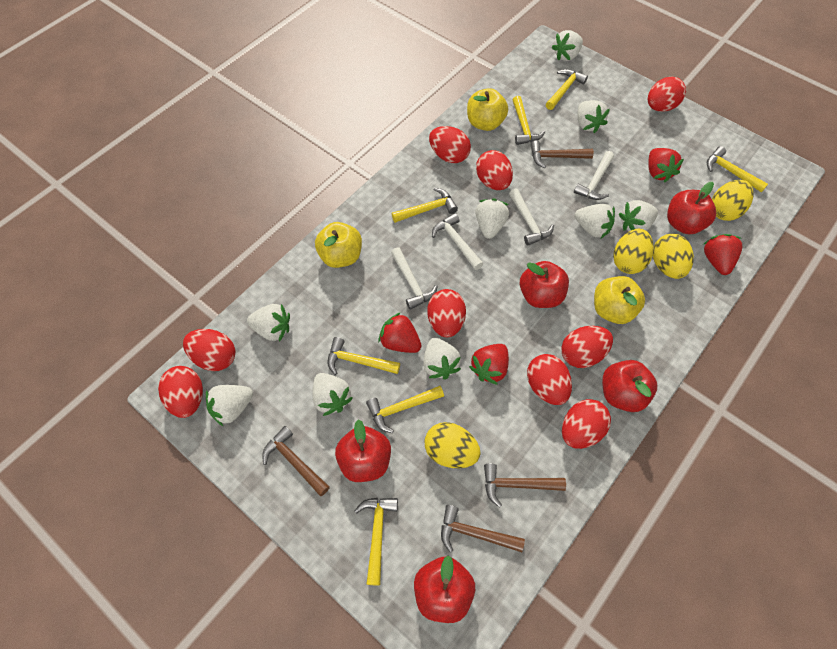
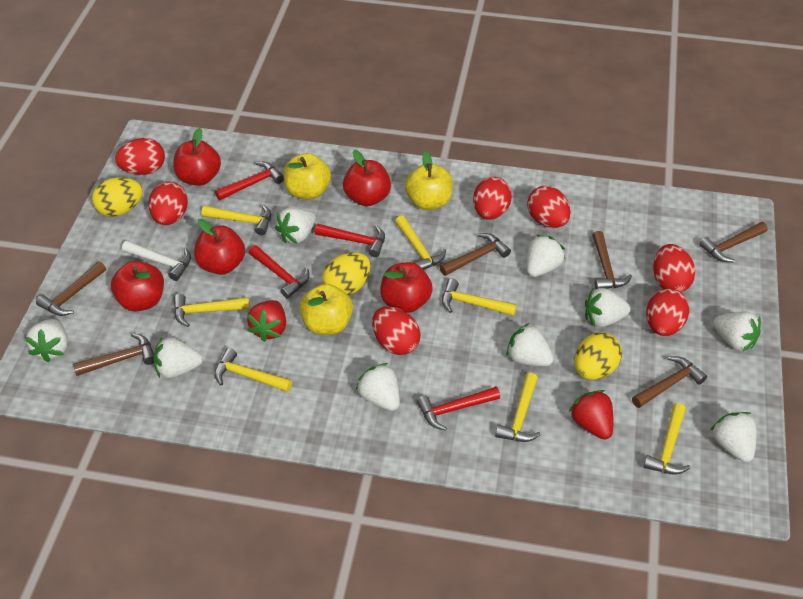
brown hammer: 4 -> 6
red egg: 9 -> 7
red hammer: 0 -> 4
red strawberry: 4 -> 2
white hammer: 4 -> 1
yellow egg: 4 -> 3

